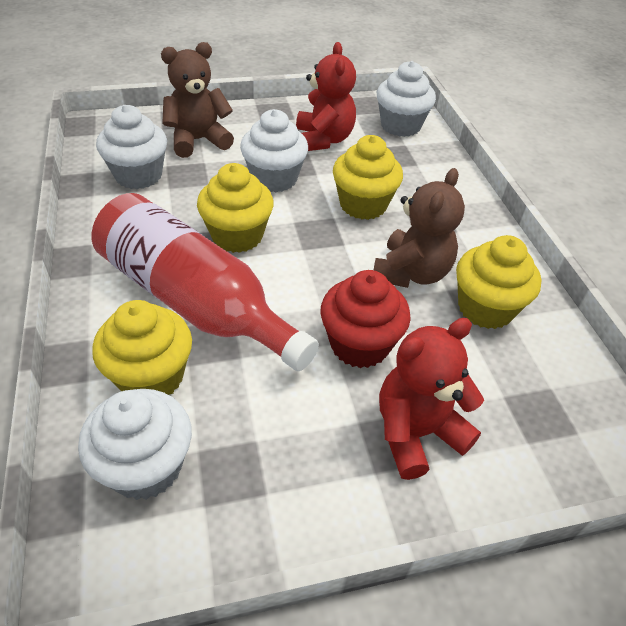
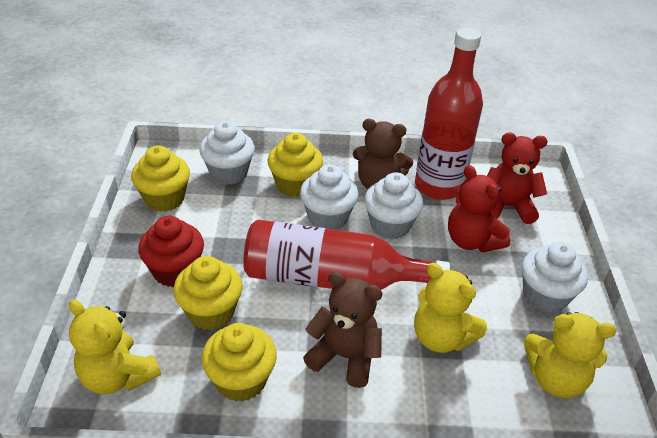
red bottle: 1 -> 2
yellow teddy bear: 0 -> 3

